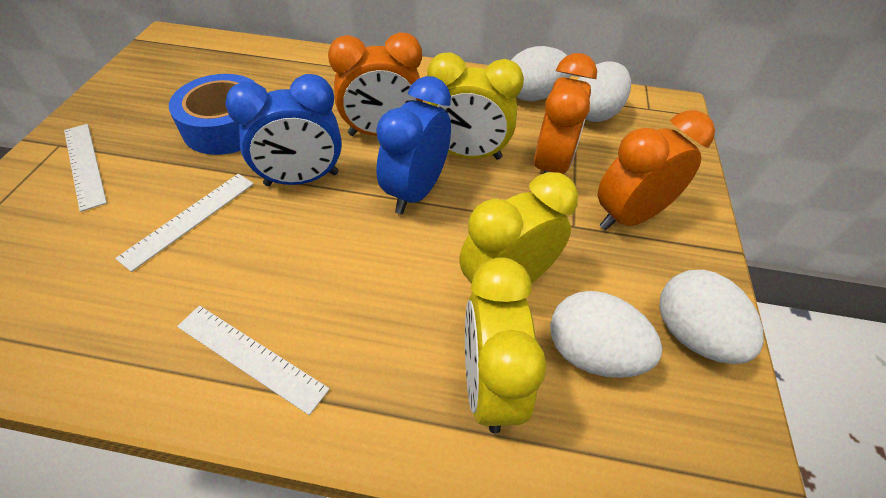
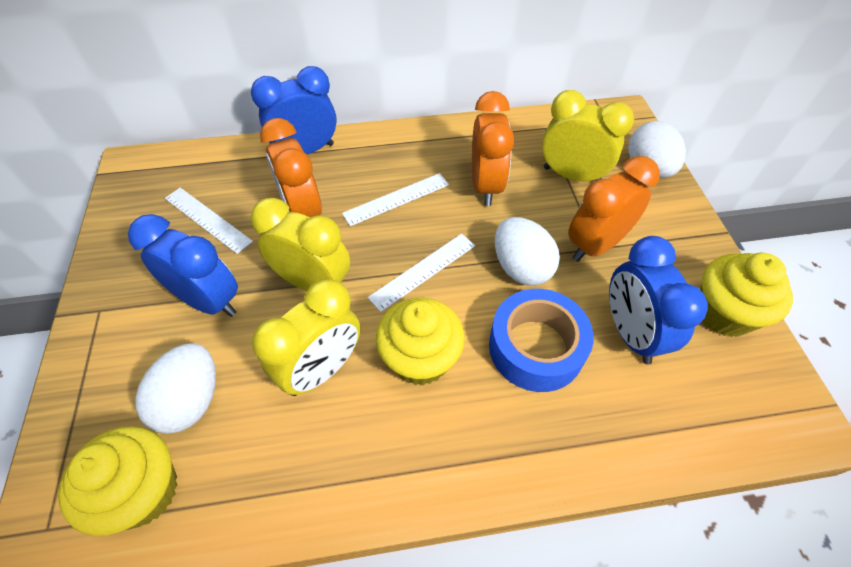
blue clock: 2 -> 3
white egg: 4 -> 3
yellow cupcake: 0 -> 3

